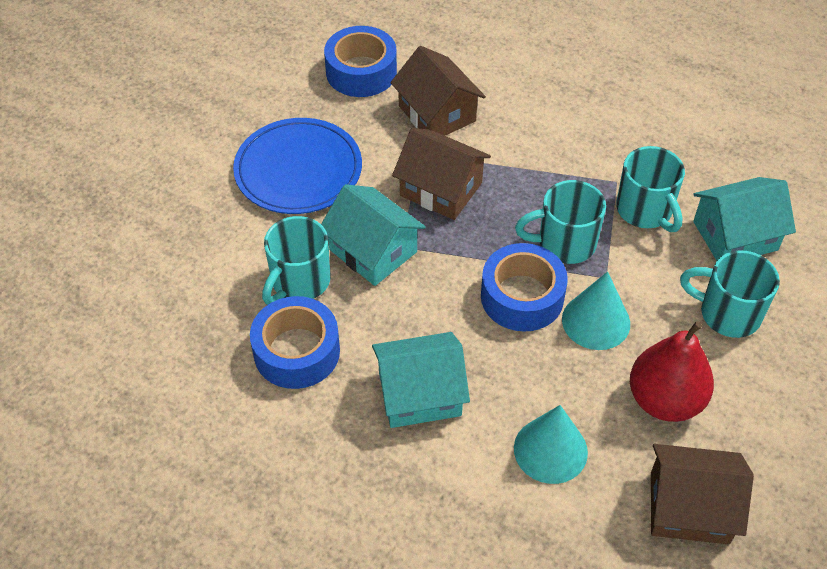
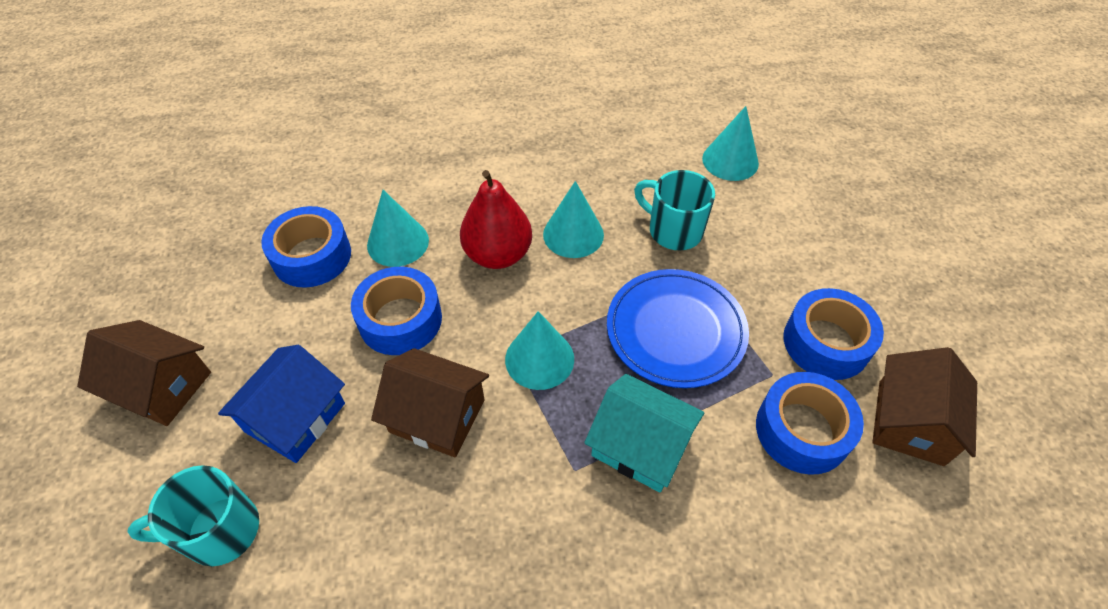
blue house: 0 -> 1
blue tape: 3 -> 4
turquoise cone: 2 -> 4
turquoise house: 3 -> 1
turquoise mug: 4 -> 2

